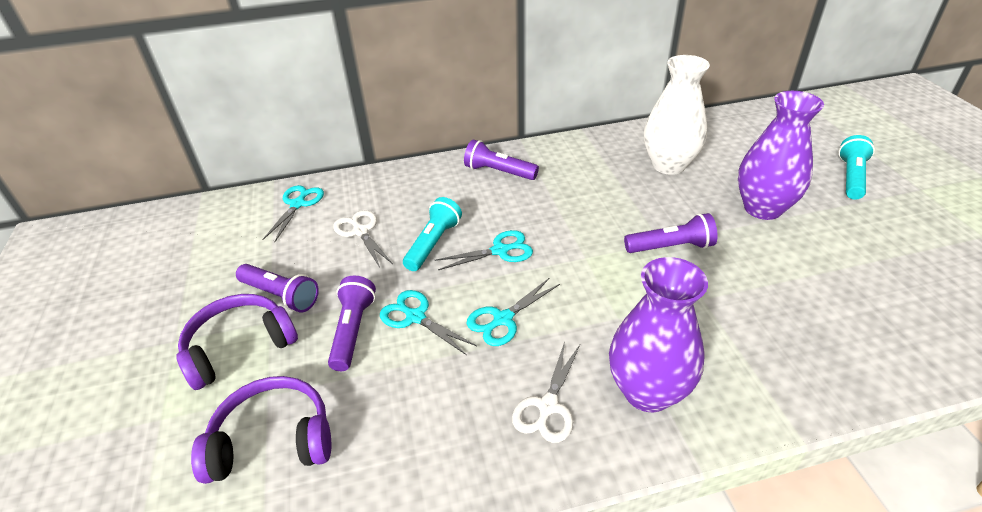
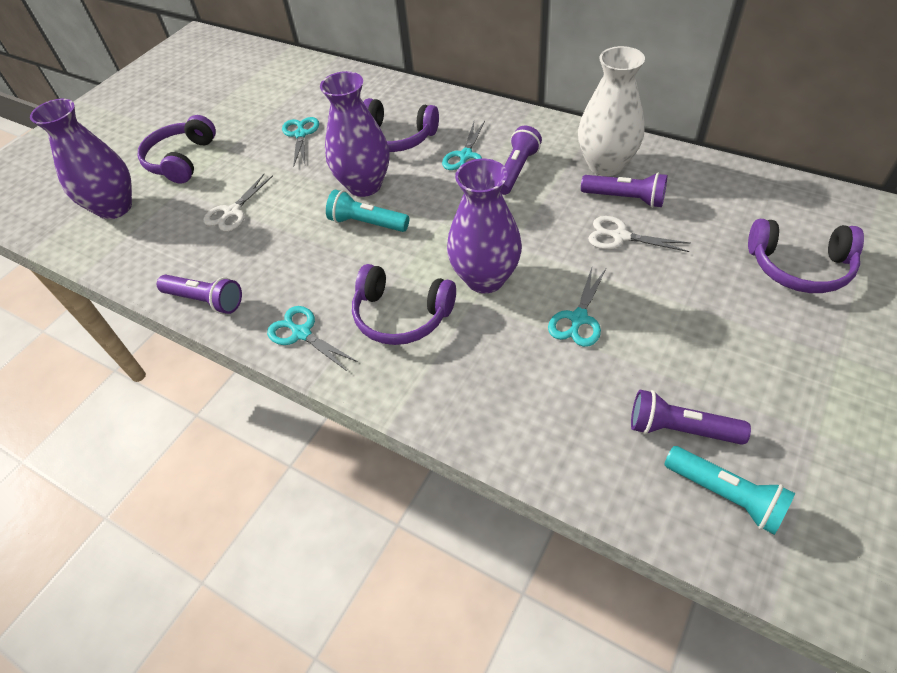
purple headphones: 2 -> 4
purple vase: 2 -> 3

